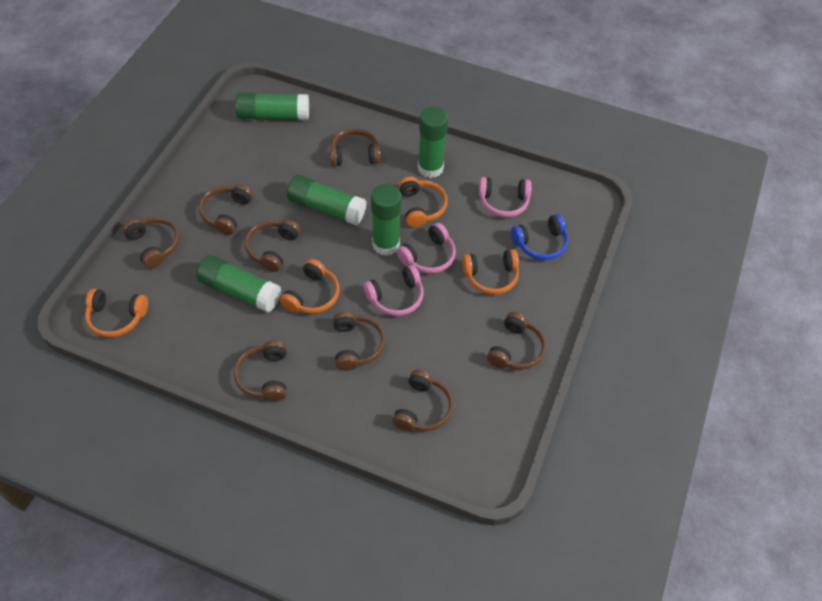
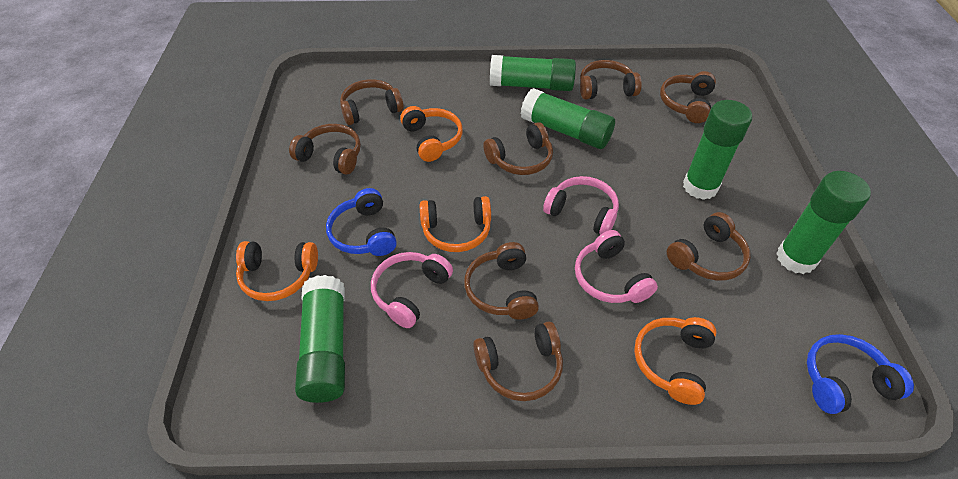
blue headphones: 1 -> 2

